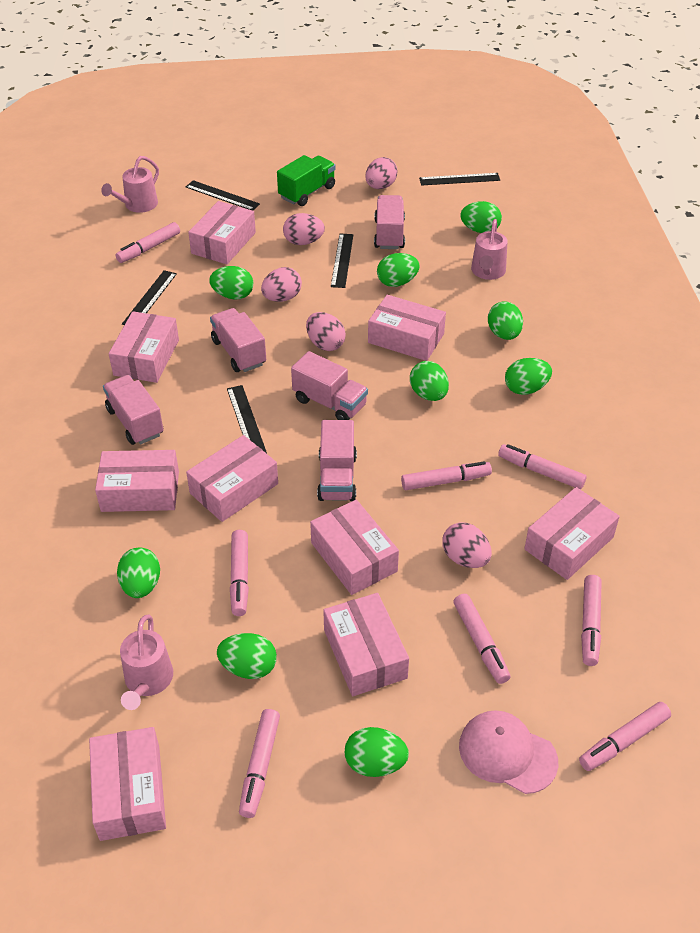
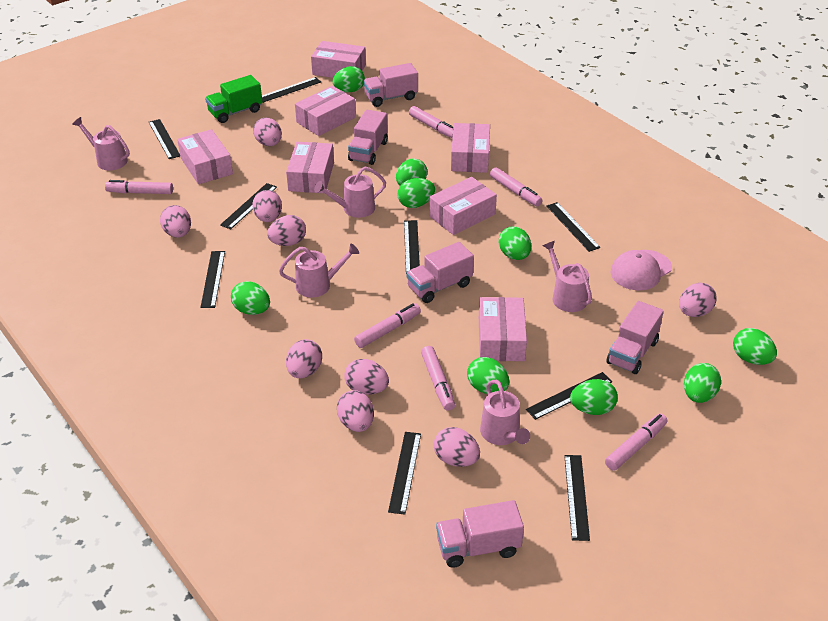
black ruler: 5 -> 9
pink box: 9 -> 7
pink egg: 5 -> 9
pink marker: 8 -> 6
pink watering can: 3 -> 5

